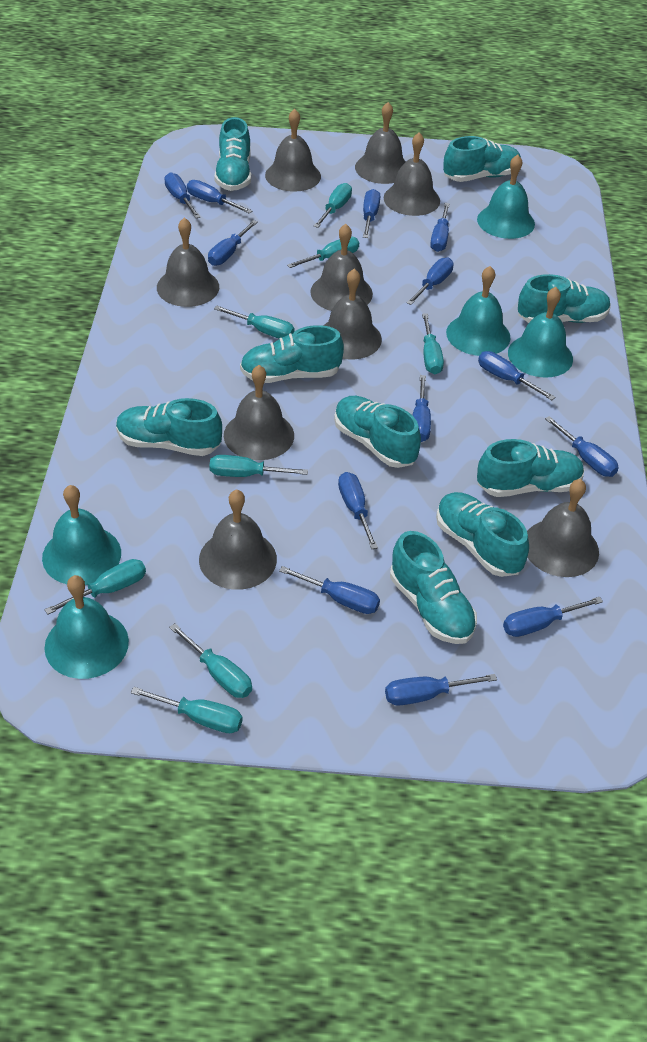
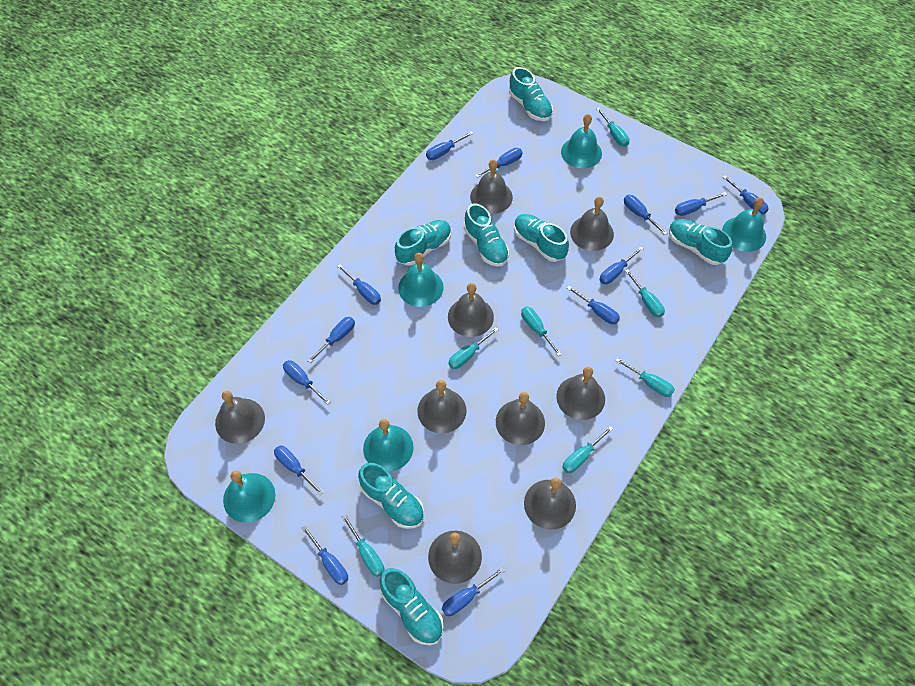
turquoise screwdriver: 8 -> 7
turquoise shoe: 9 -> 7

